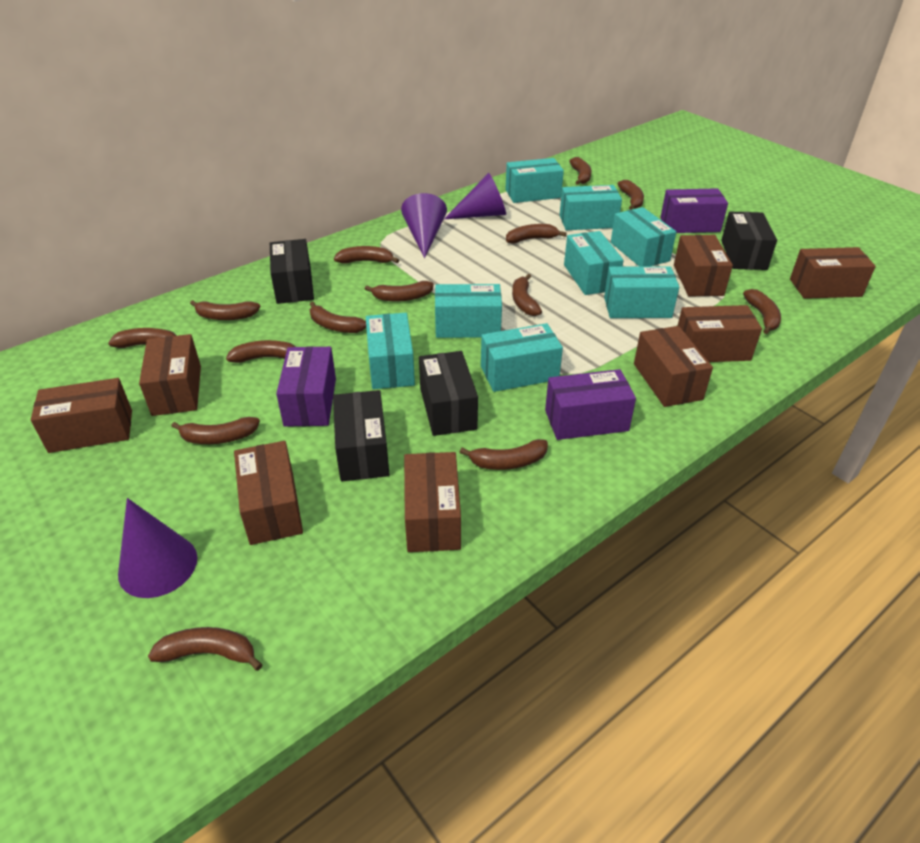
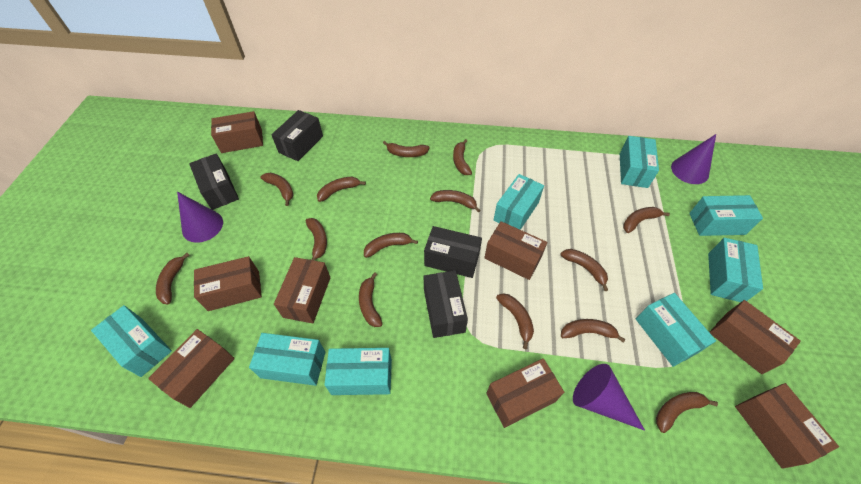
purple box: 3 -> 0

